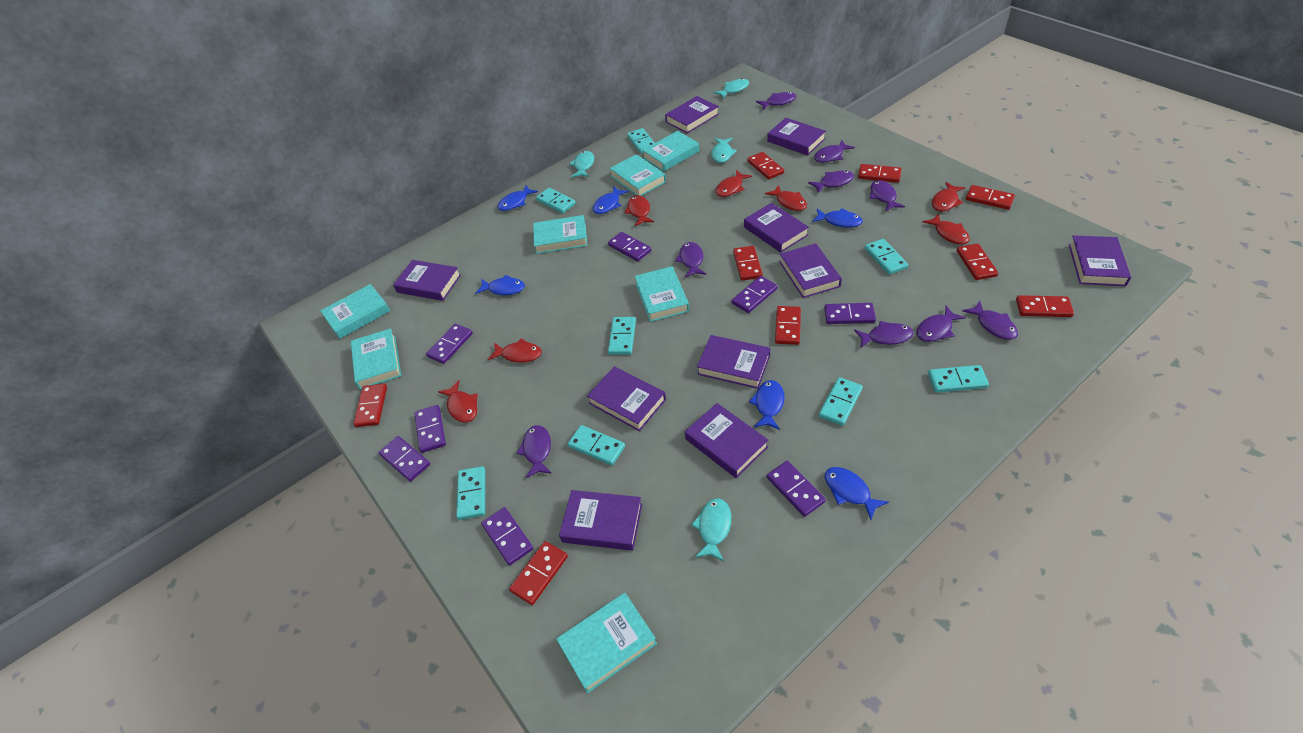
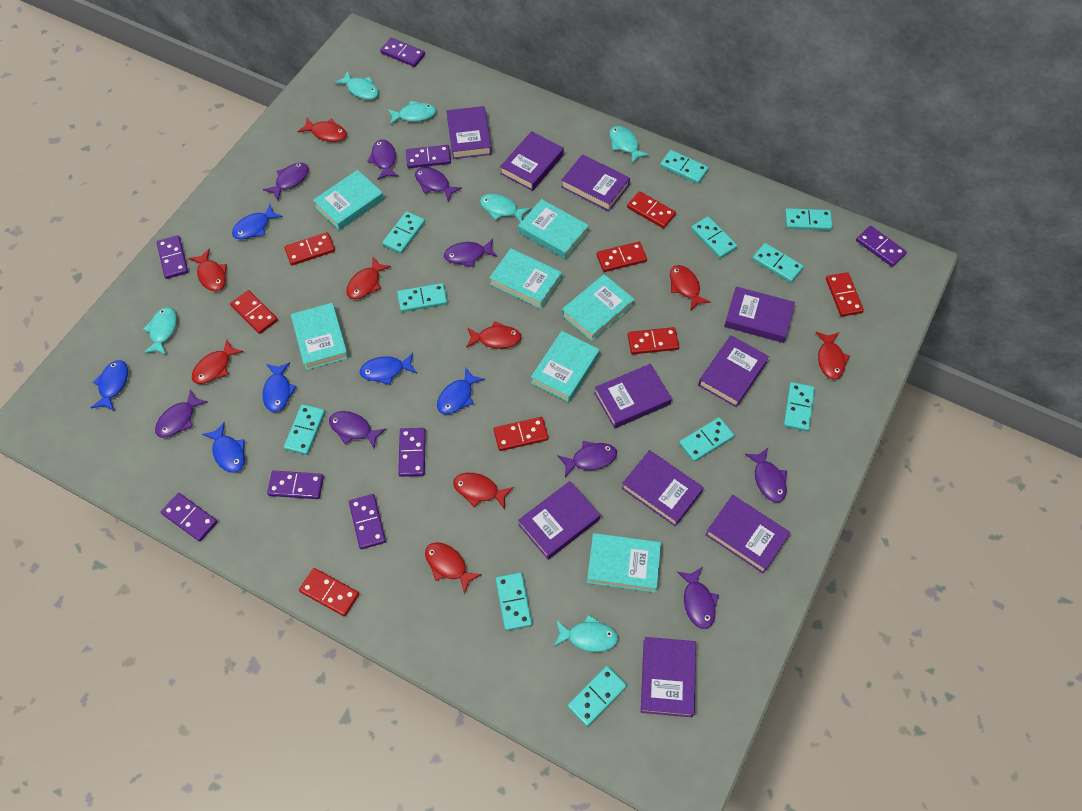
red domino: 9 -> 8
red fish: 7 -> 9
turquoise domino: 8 -> 11
turquoise fish: 4 -> 6

